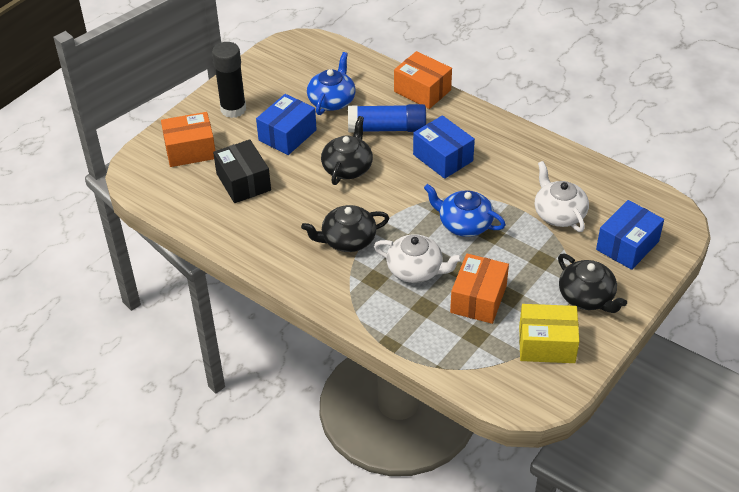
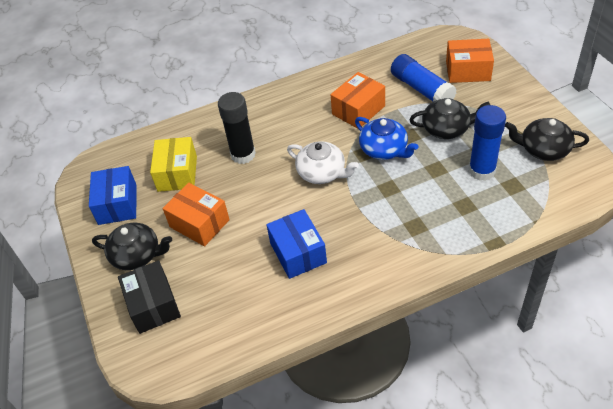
blue box: 3 -> 2
blue glue stick: 1 -> 2
blue teapot: 2 -> 1
white teapot: 2 -> 1

